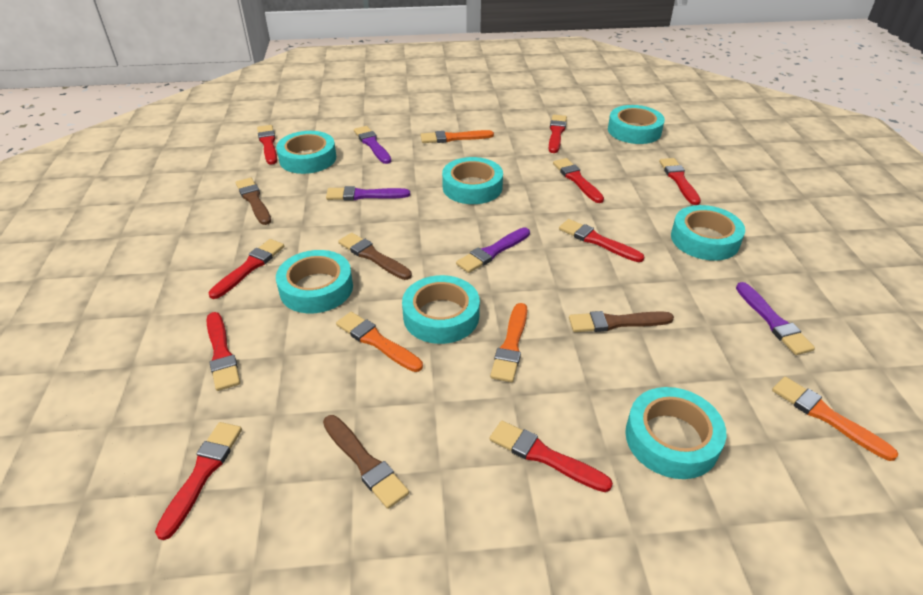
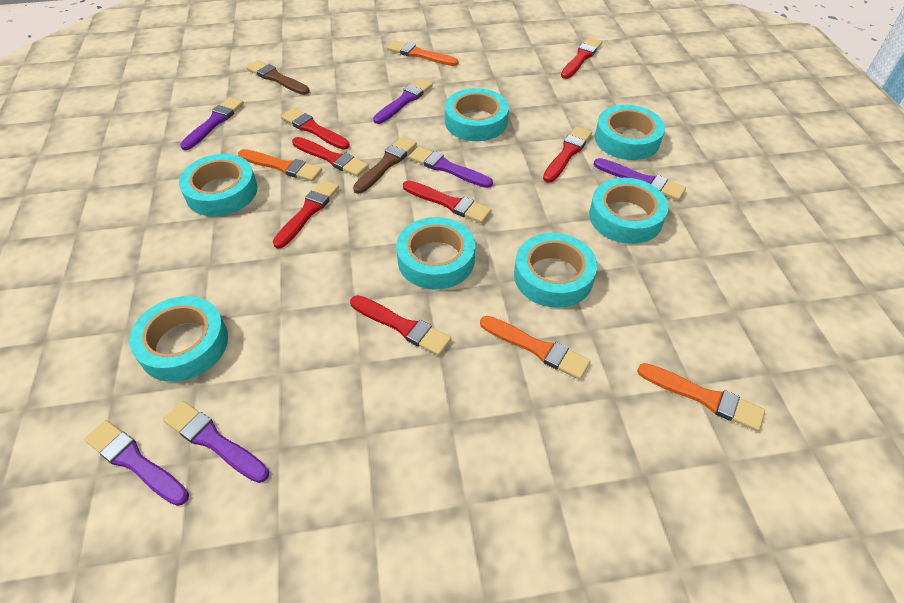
brown brush: 4 -> 2
purple brush: 4 -> 6
red brush: 9 -> 7

